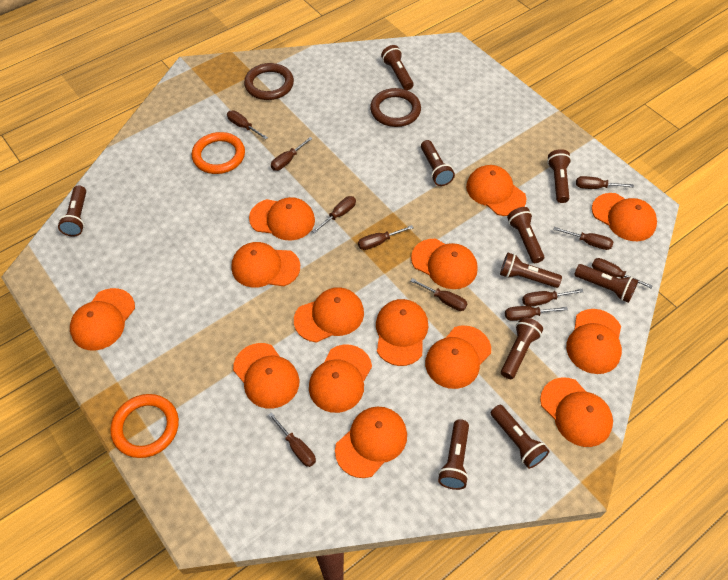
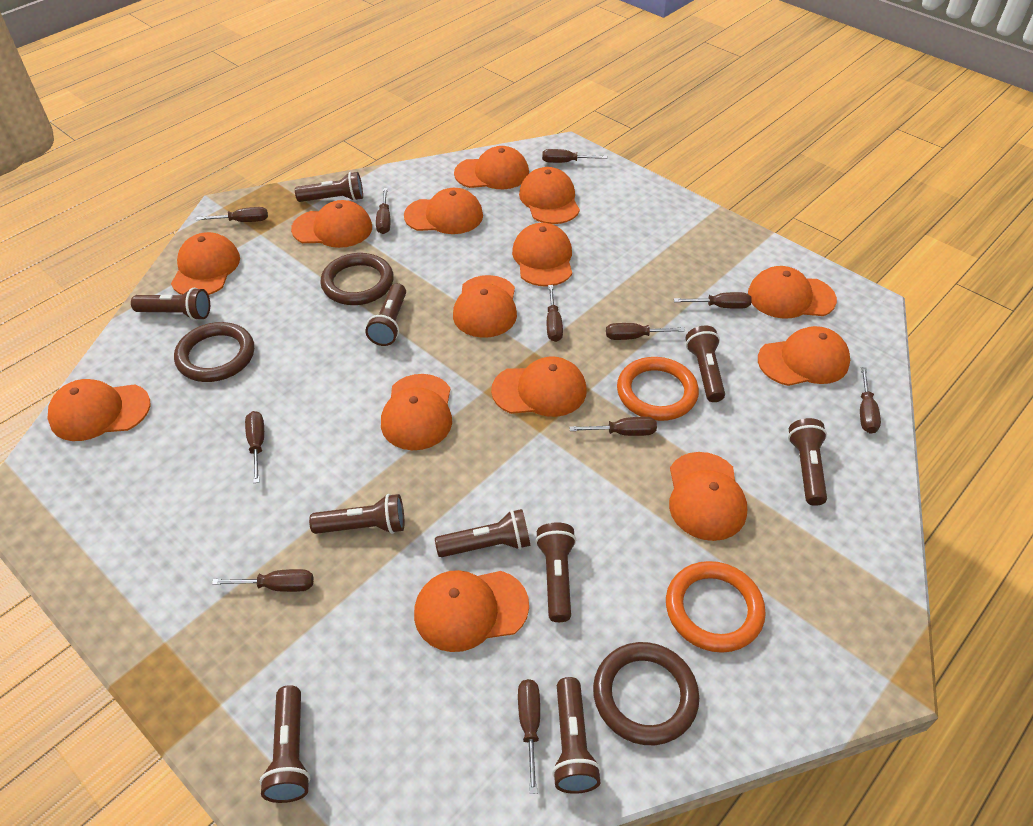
brown ring: 2 -> 3

